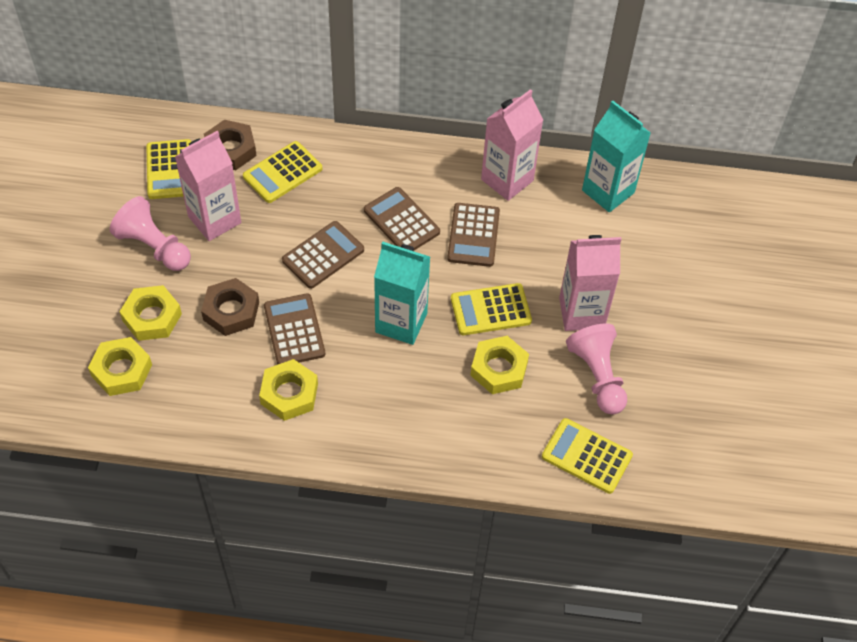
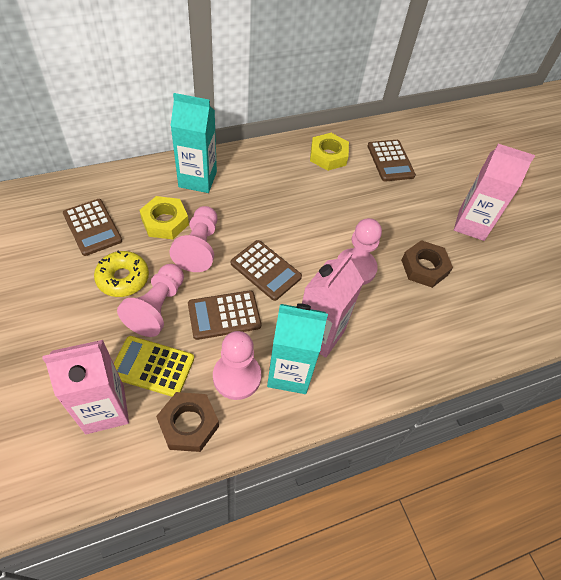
pink pawn: 2 -> 4
yellow calculator: 4 -> 1
yellow donut: 0 -> 1
yellow nut: 4 -> 2

